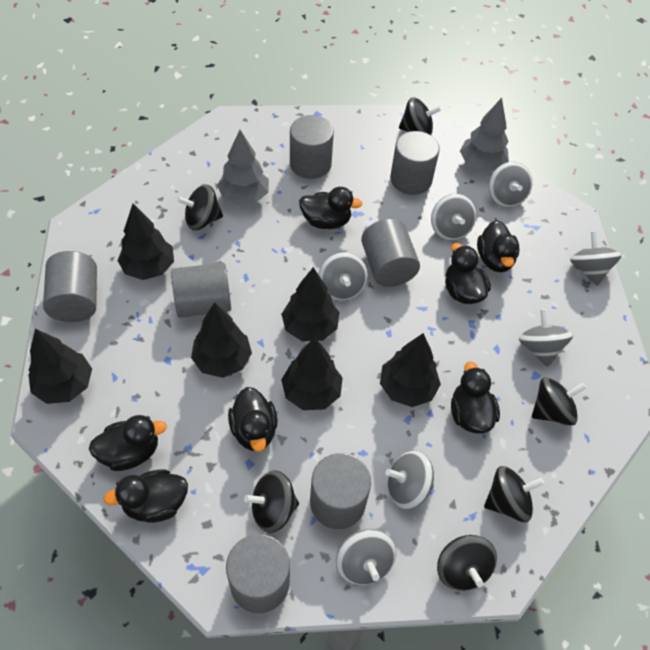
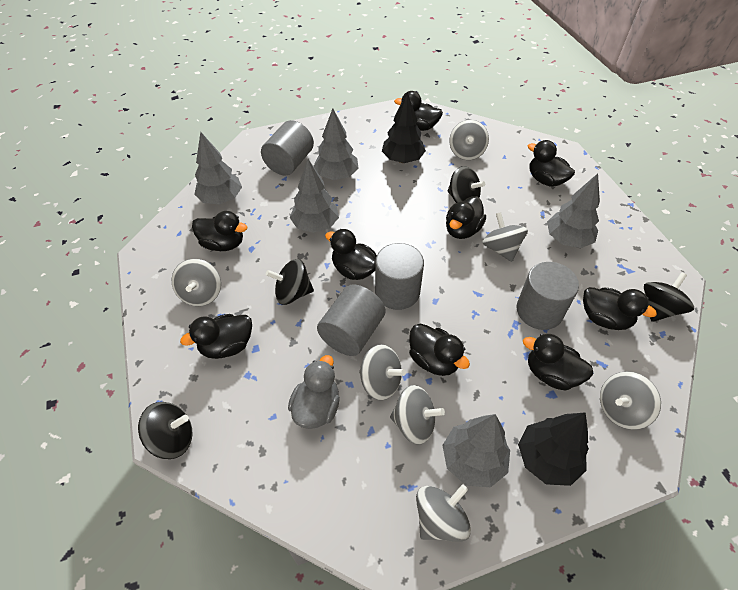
black duck: 7 -> 9
black spinning top: 6 -> 4
black tree: 6 -> 2
grey cylinder: 7 -> 4
grey duck: 0 -> 1
grey tree: 2 -> 5

